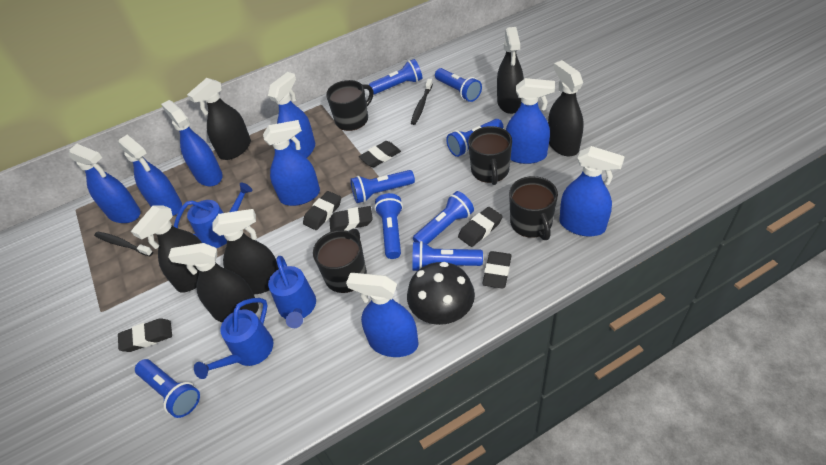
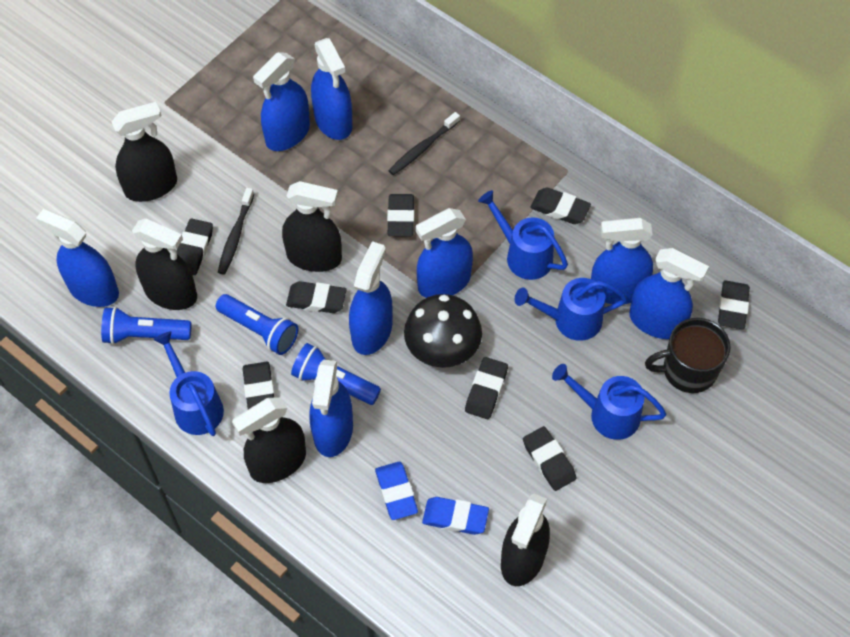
black eraser: 6 -> 8
black mug: 4 -> 1
black spray bottle: 6 -> 5
blue eraser: 0 -> 2
blue flashlight: 8 -> 3
blue watering can: 3 -> 4

